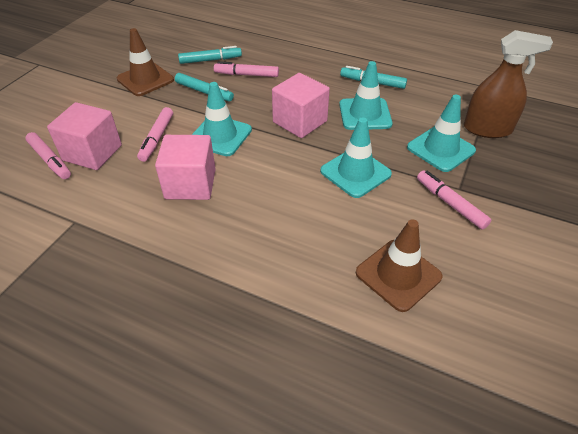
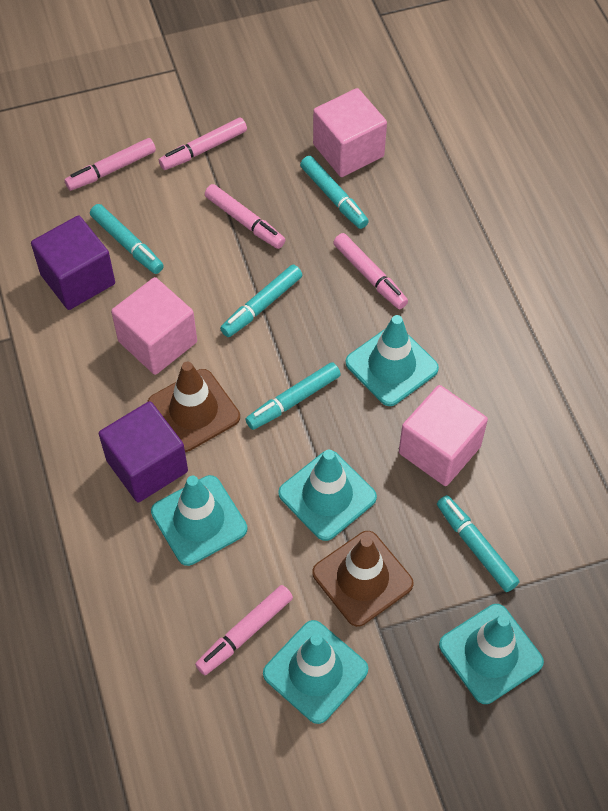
brown spray bottle: 1 -> 0
pink marker: 4 -> 5
purple cube: 0 -> 2
turquoise marker: 3 -> 5
turquoise traffic cone: 4 -> 5

